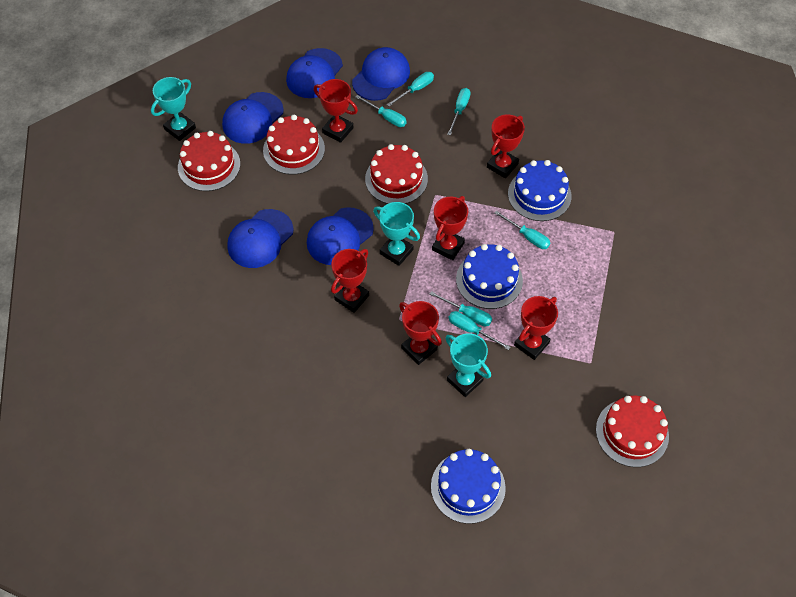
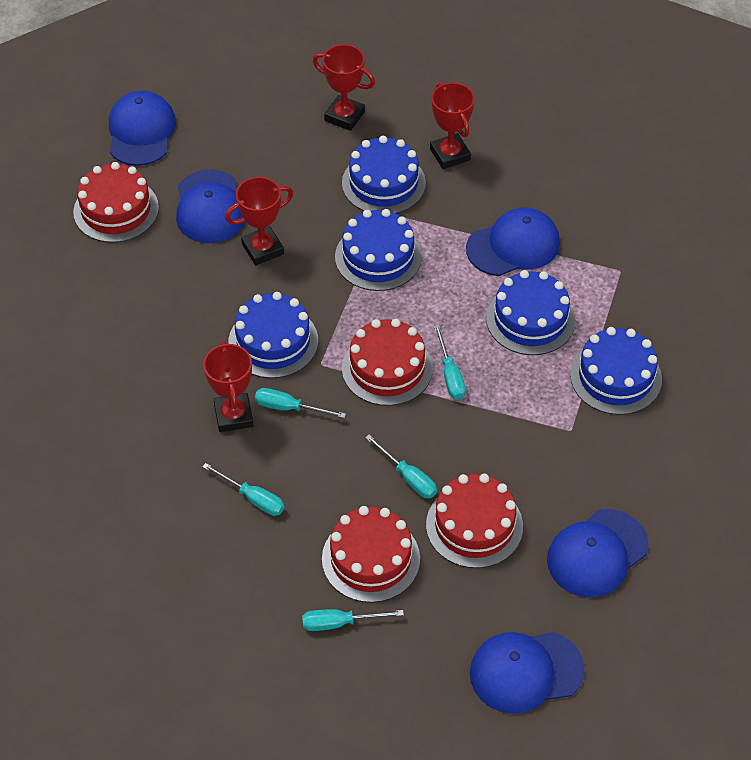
blue cake: 3 -> 5
red trophy: 6 -> 4
turquoise screwdriver: 6 -> 5
turquoise trophy: 3 -> 0

